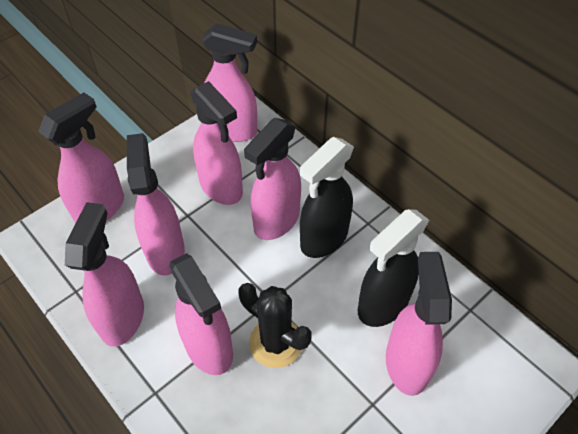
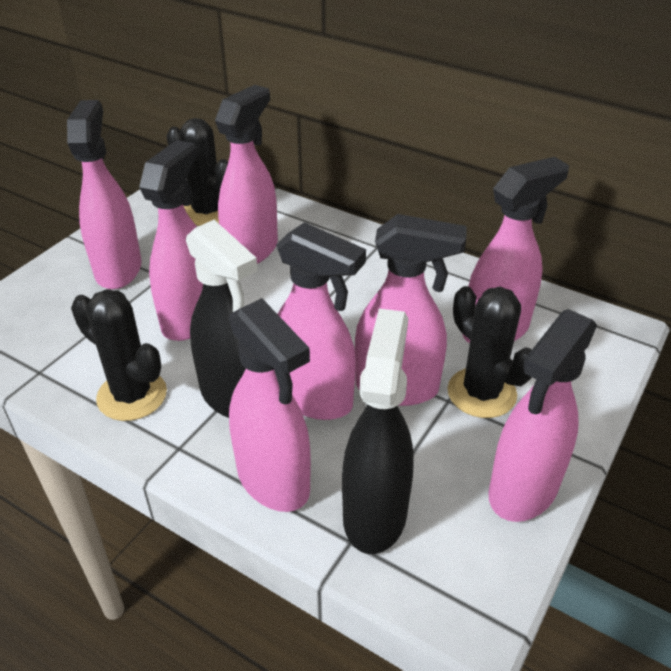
black cactus: 1 -> 3

